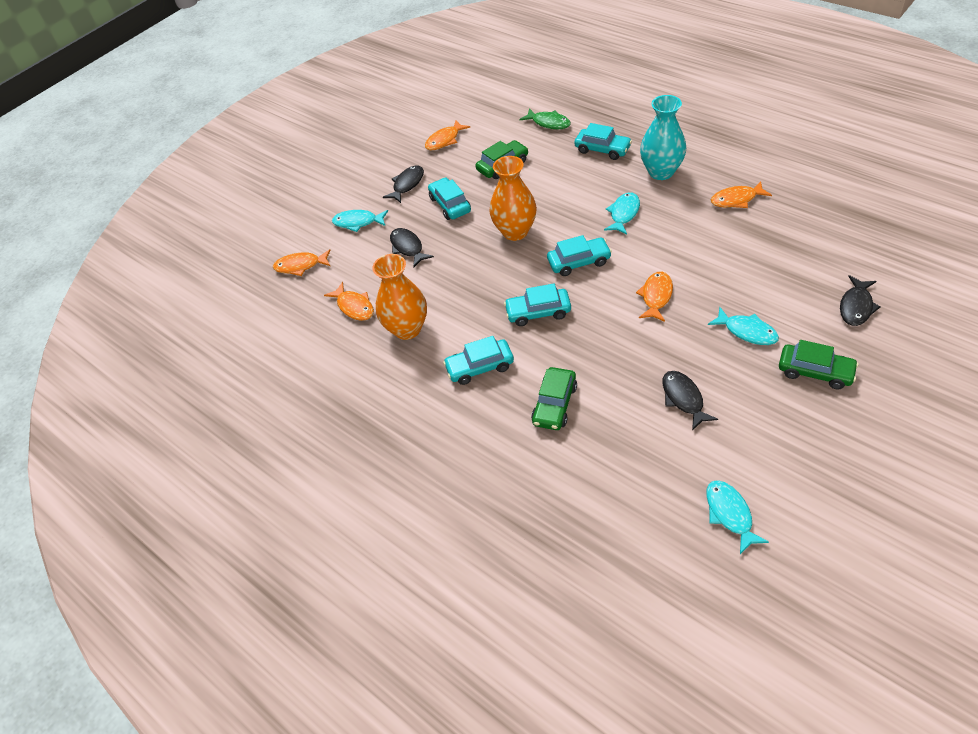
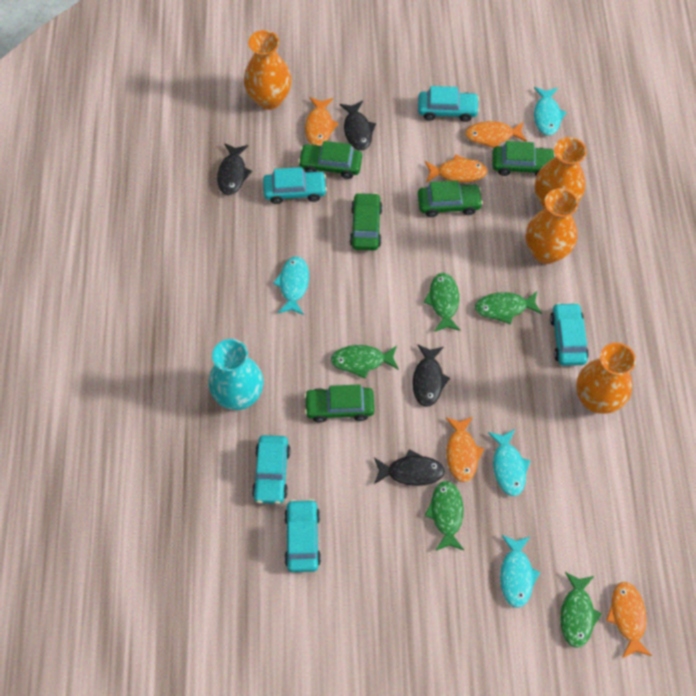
green car: 3 -> 5
green fish: 1 -> 5
orange vase: 2 -> 4

